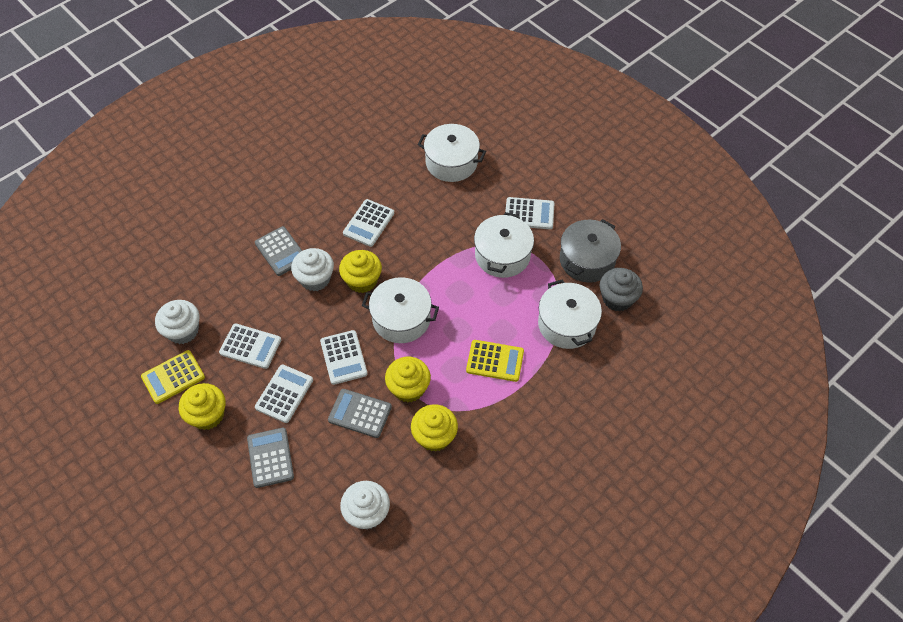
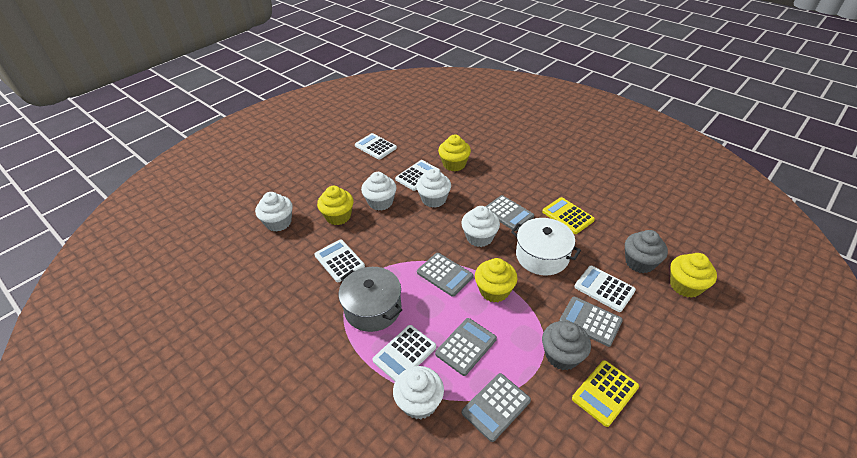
grey calculator: 3 -> 5
grey cupcake: 1 -> 2
white cupcake: 3 -> 5
white pot: 4 -> 1

